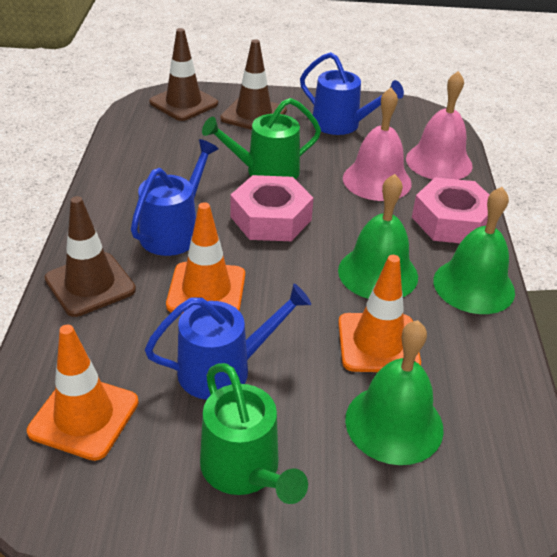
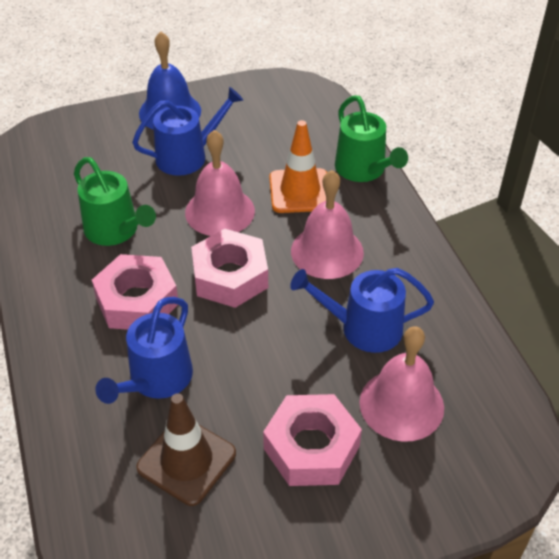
blue bell: 0 -> 1
brown traffic cone: 3 -> 1
green bell: 3 -> 0
orange traffic cone: 3 -> 1
pink bell: 2 -> 3
pink nut: 2 -> 3

